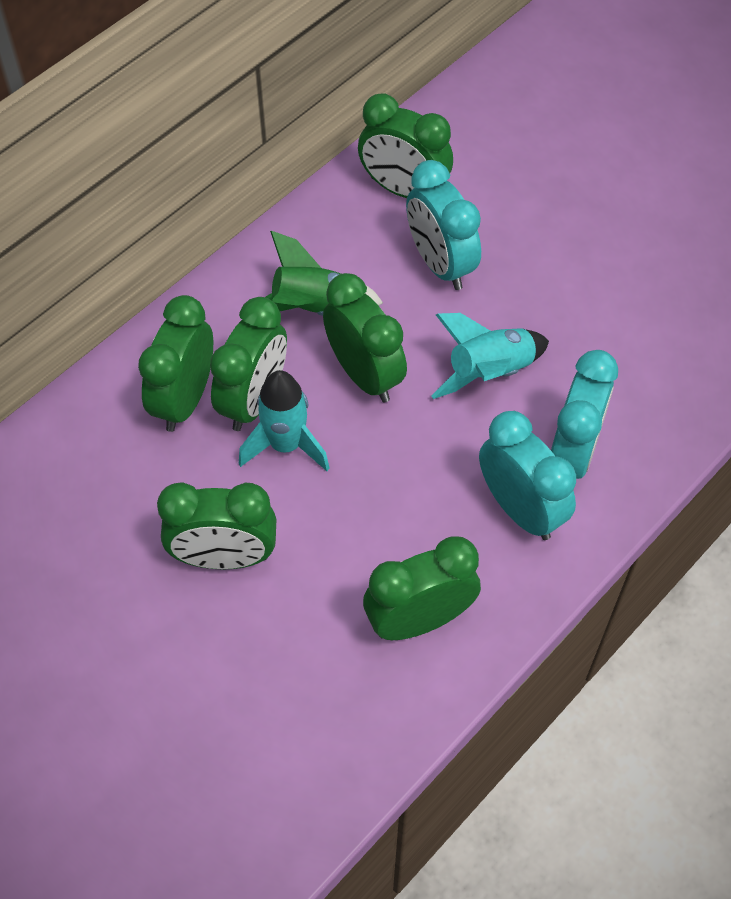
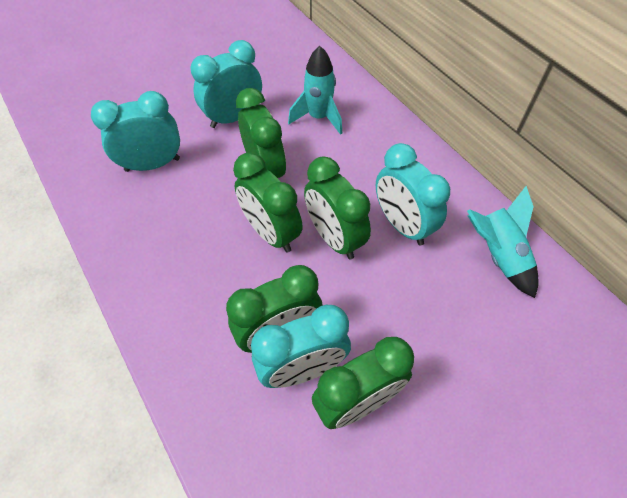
green clock: 6 -> 5
green rocket: 1 -> 0
turquoise clock: 3 -> 4

